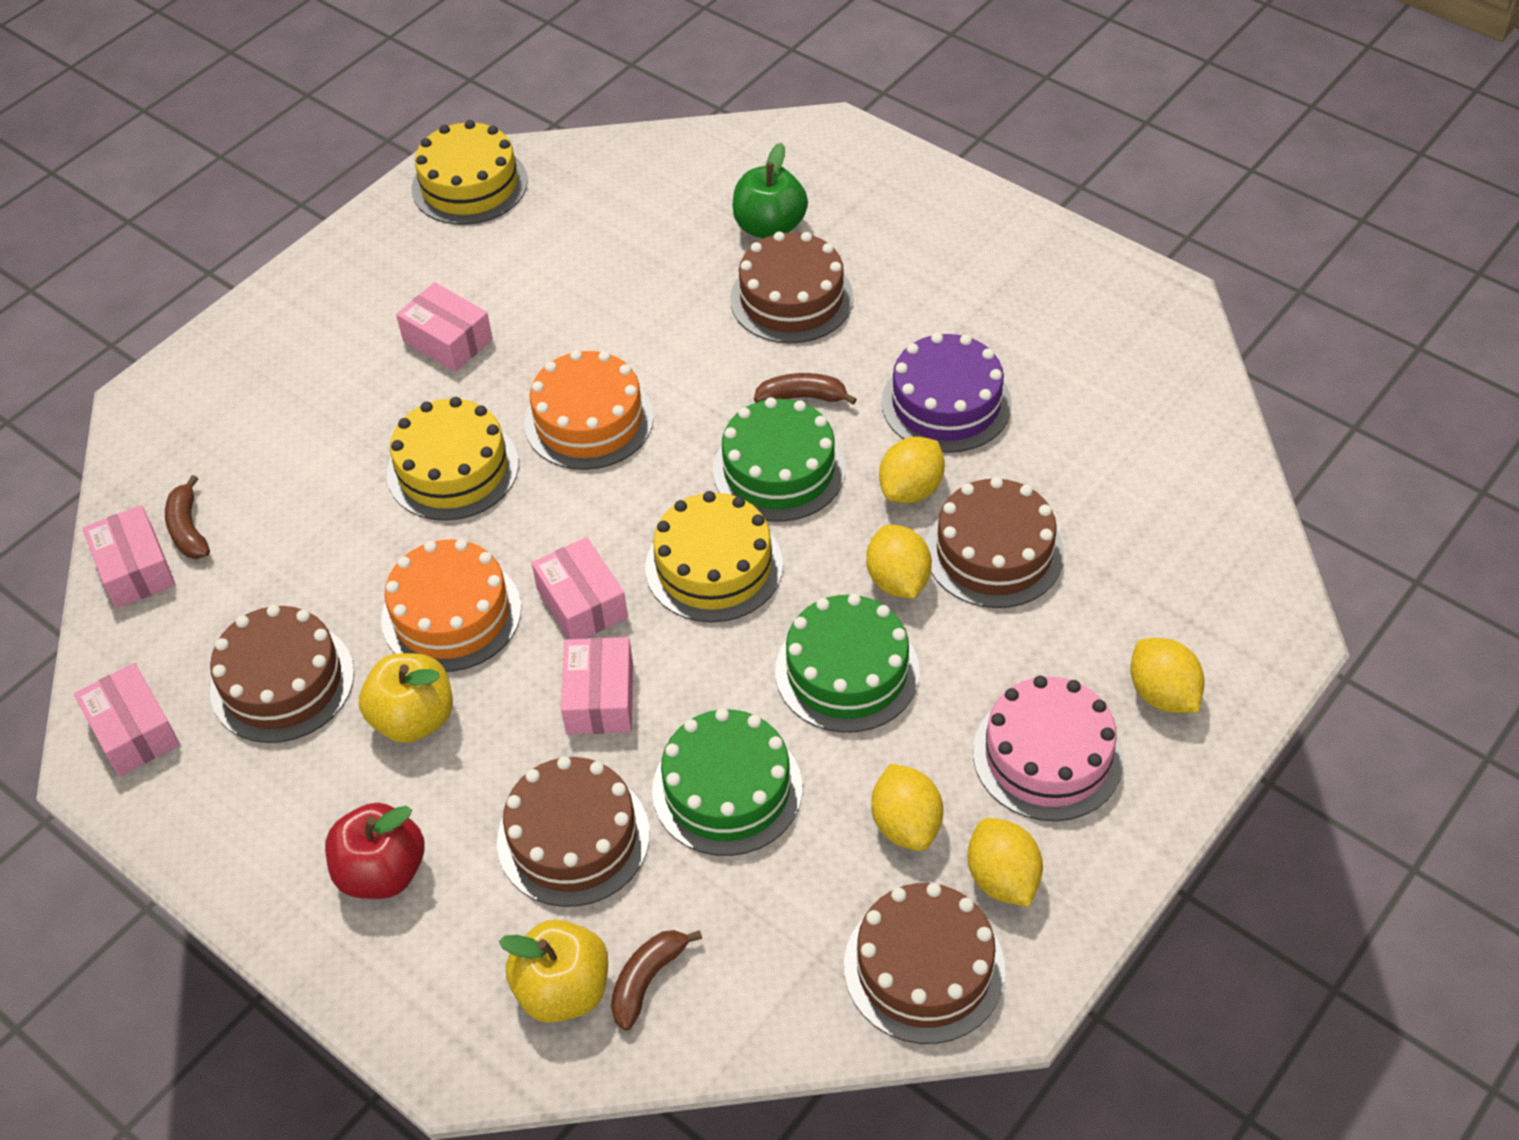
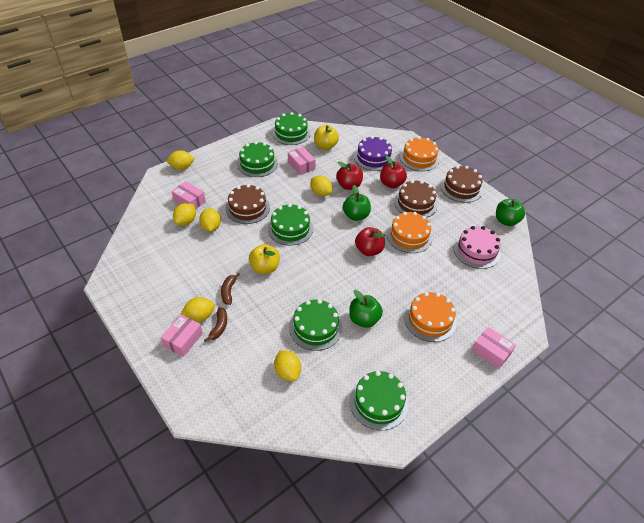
brown banana: 3 -> 2
brown cake: 5 -> 3
green apple: 1 -> 3
green cake: 3 -> 5
orange cake: 2 -> 3
pink box: 5 -> 4
red apple: 1 -> 3
yellow cake: 3 -> 0
yellow lemon: 5 -> 6

